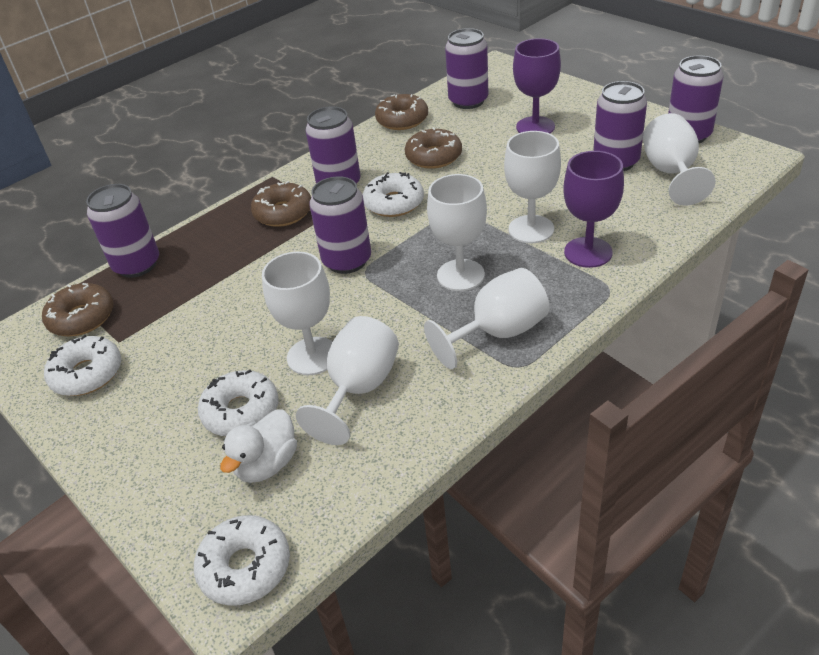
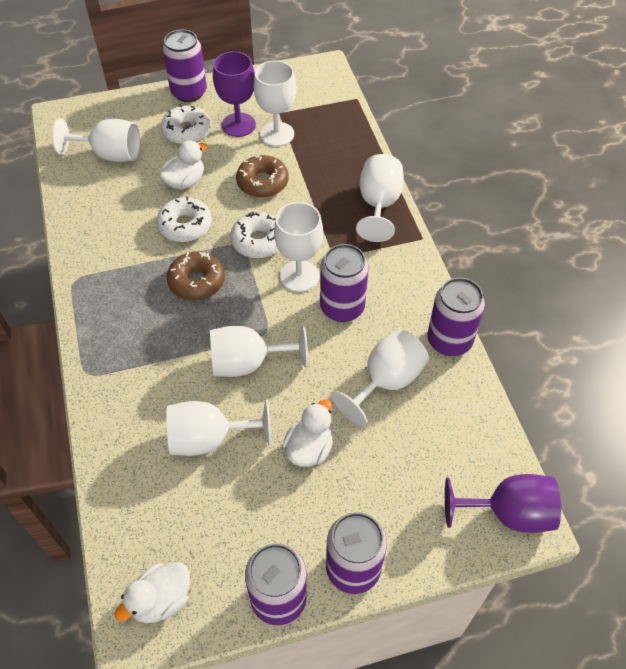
brown donut: 4 -> 2
purple can: 6 -> 5
white donut: 4 -> 3
white duck: 1 -> 3
white goblet: 6 -> 7

